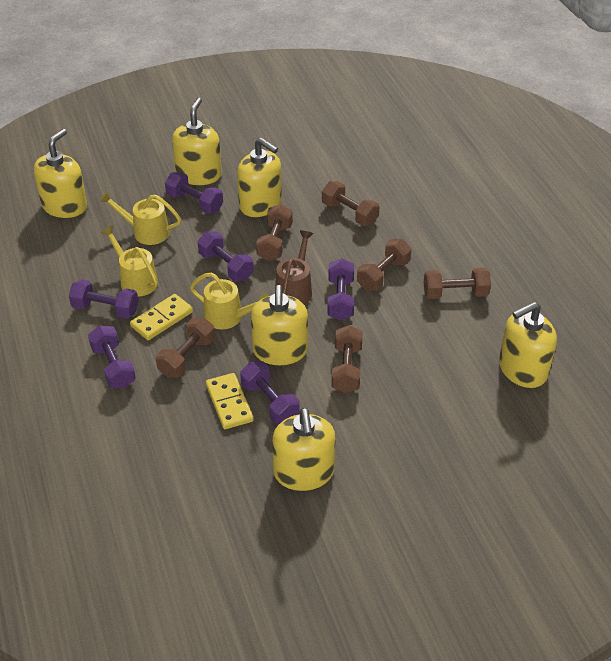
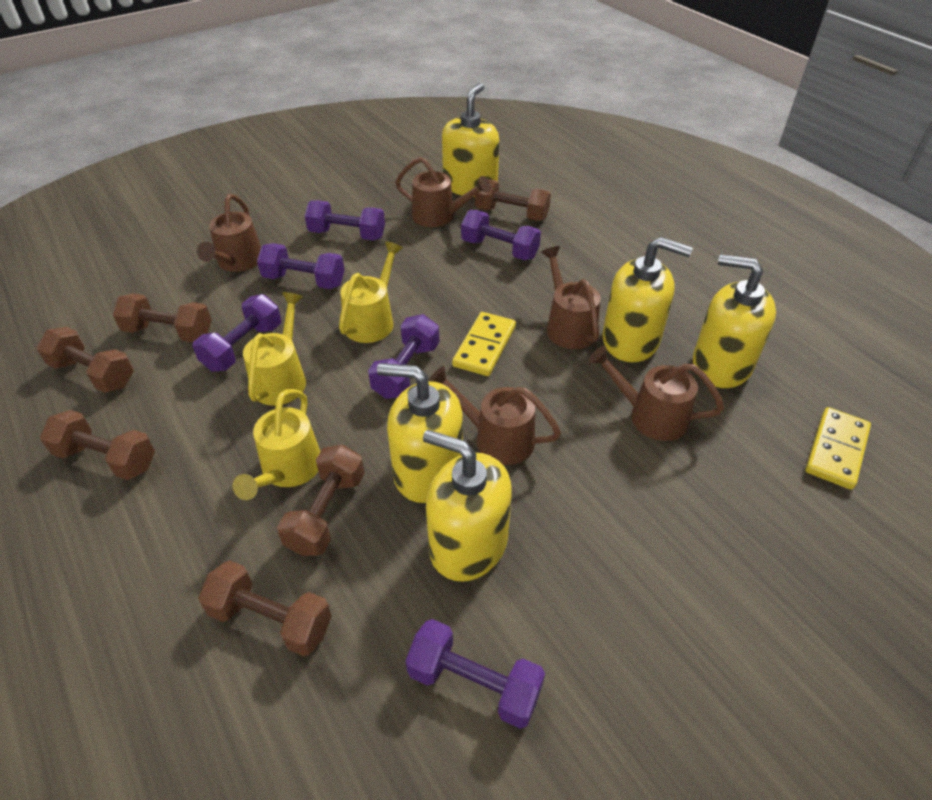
brown watering can: 1 -> 5
yellow soap dispenser: 6 -> 5

